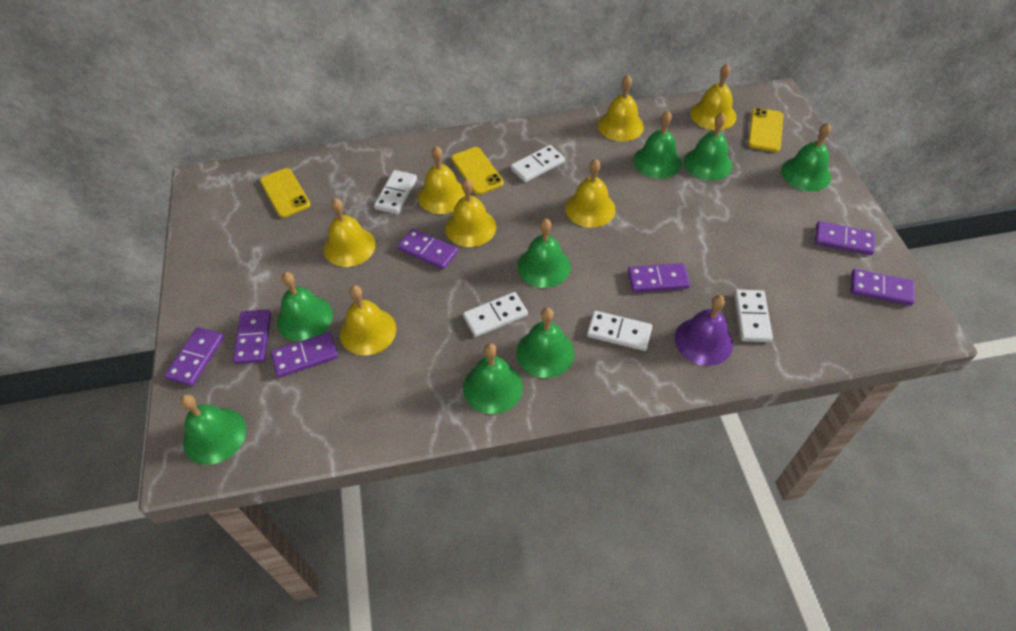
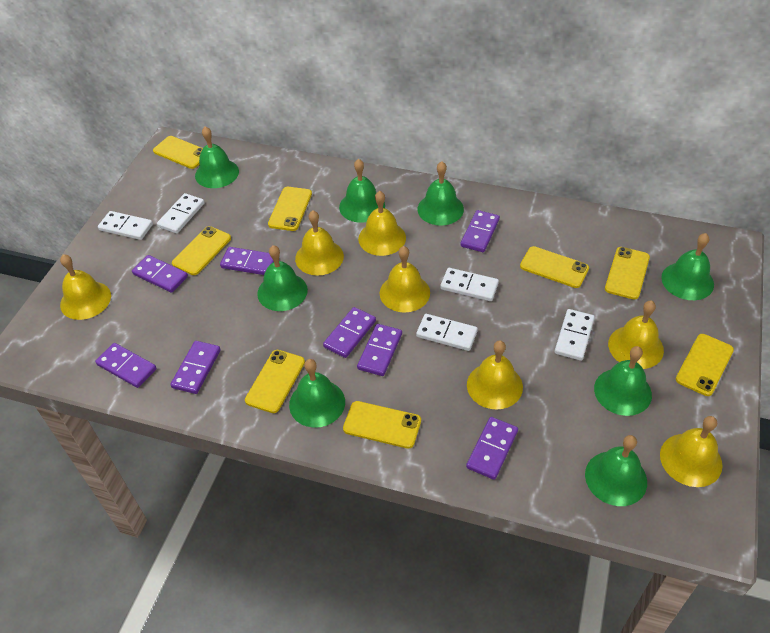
purple bell: 1 -> 0
purple domino: 7 -> 8
yellow phone: 3 -> 8

